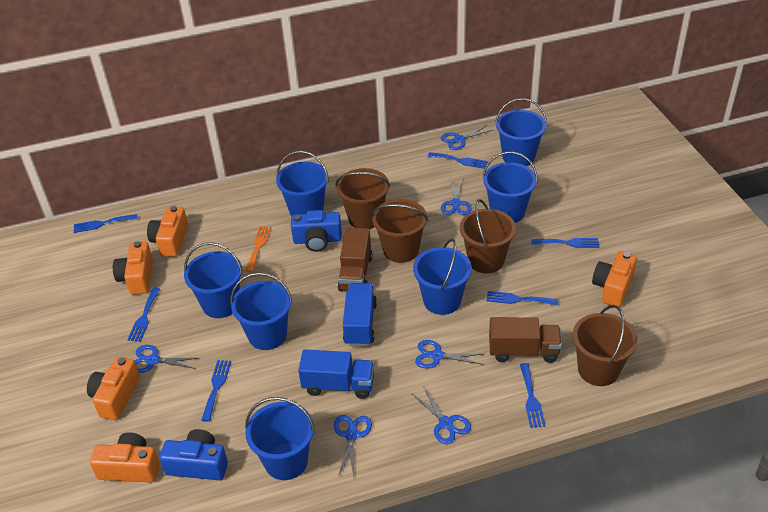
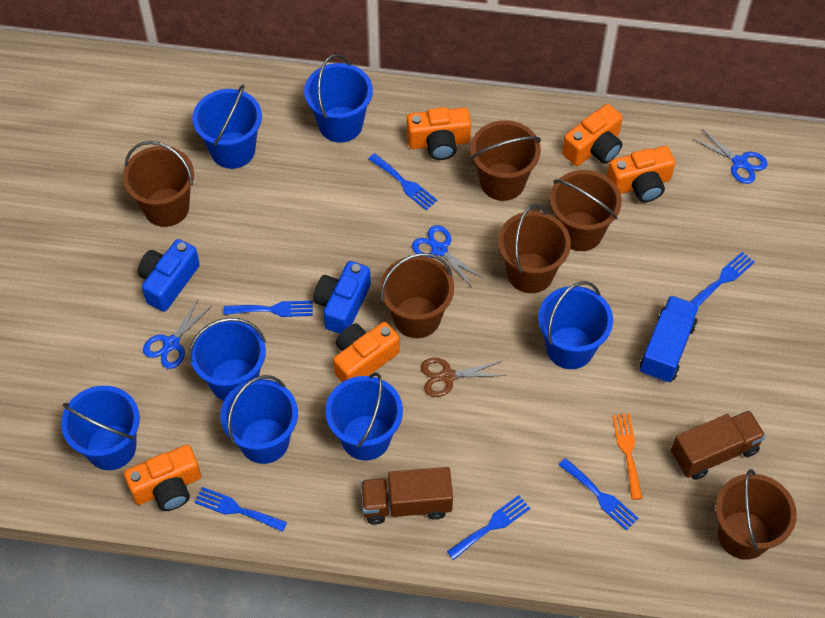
blue fork: 7 -> 6
blue scissors: 6 -> 3
blue truck: 2 -> 1
brown bucket: 4 -> 6
brown scissors: 0 -> 1

